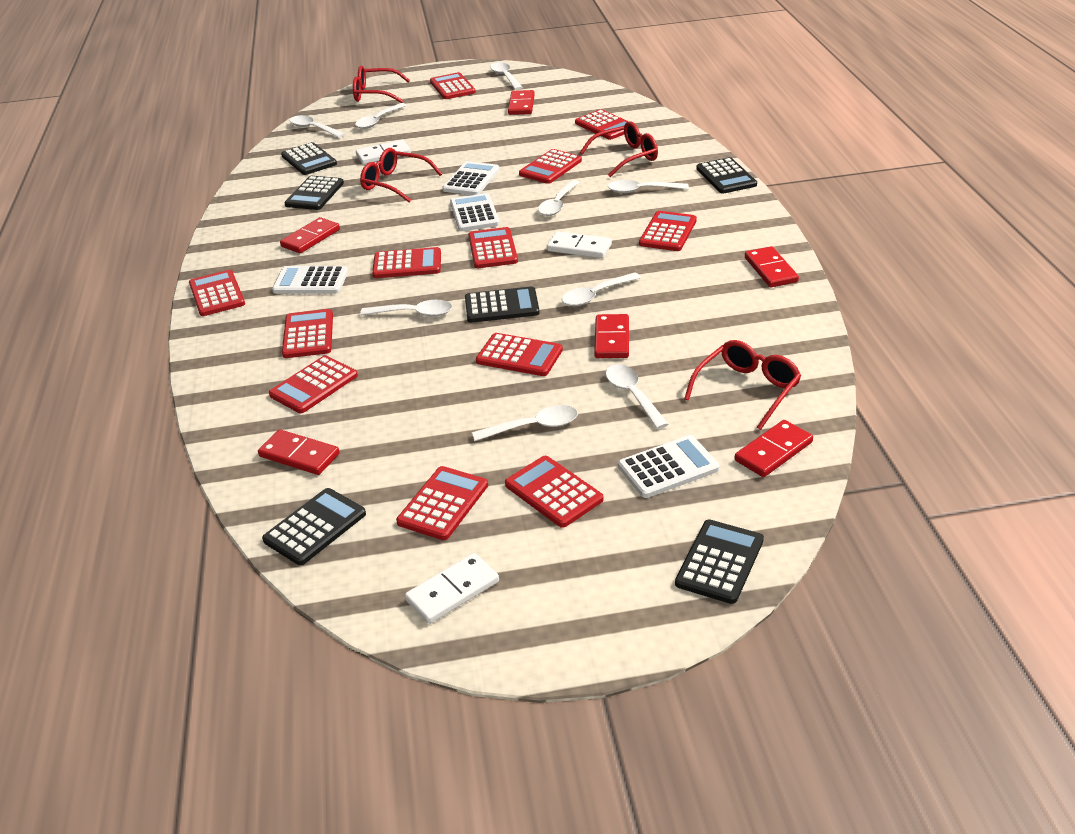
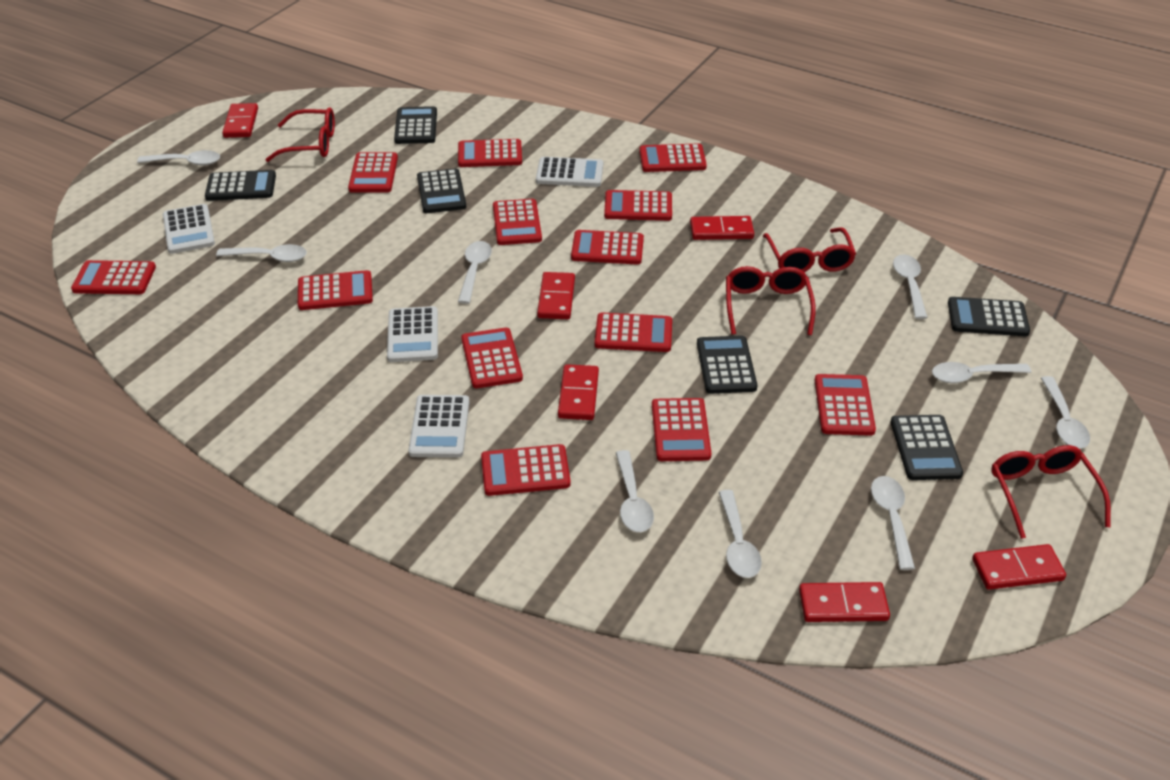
red calculator: 12 -> 13
white domino: 3 -> 0

